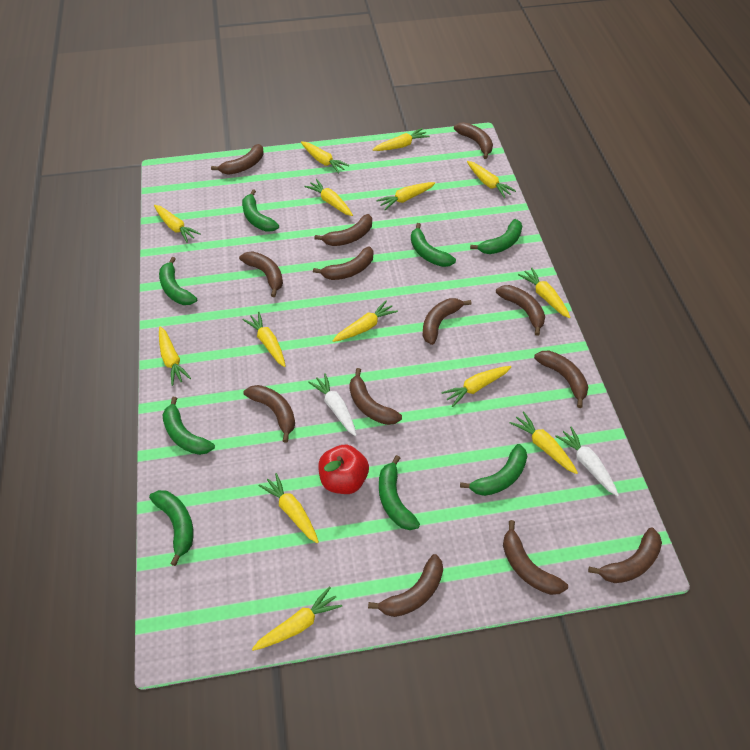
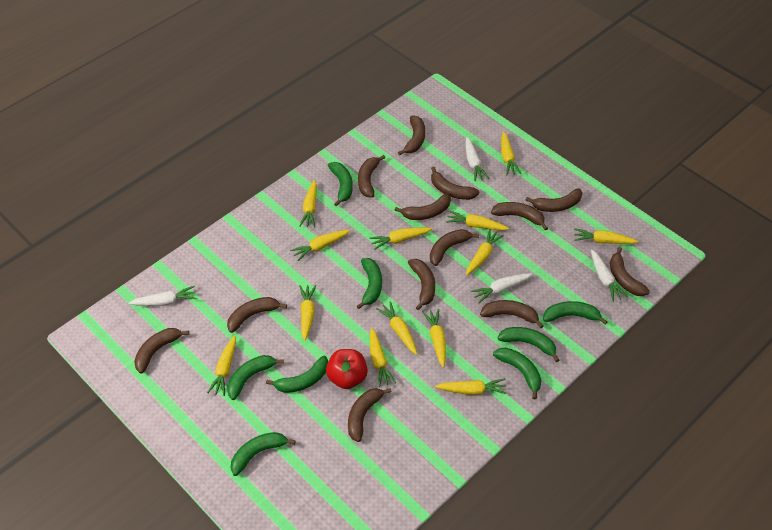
white carrot: 2 -> 4
yellow carrot: 14 -> 13

